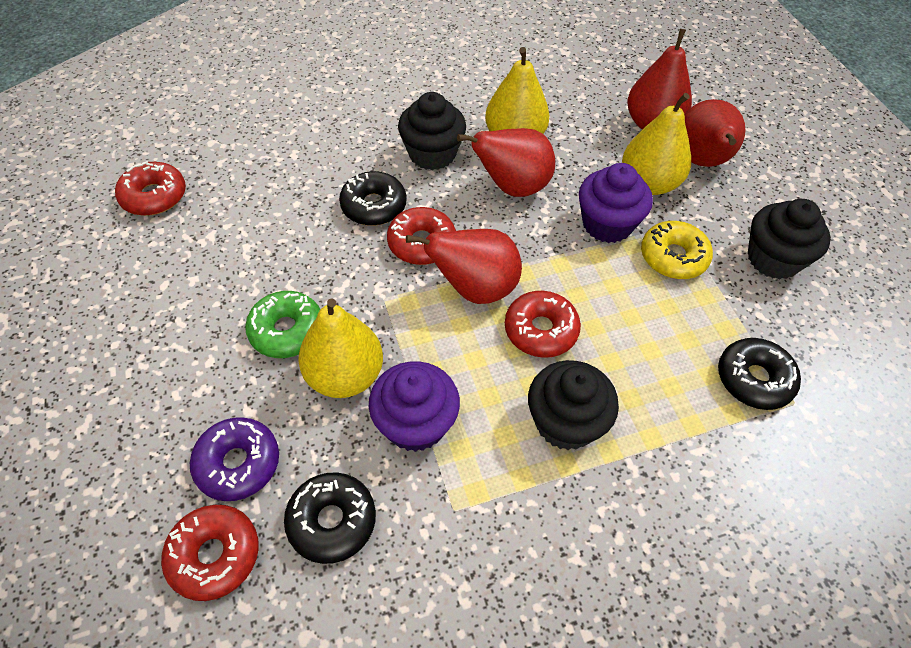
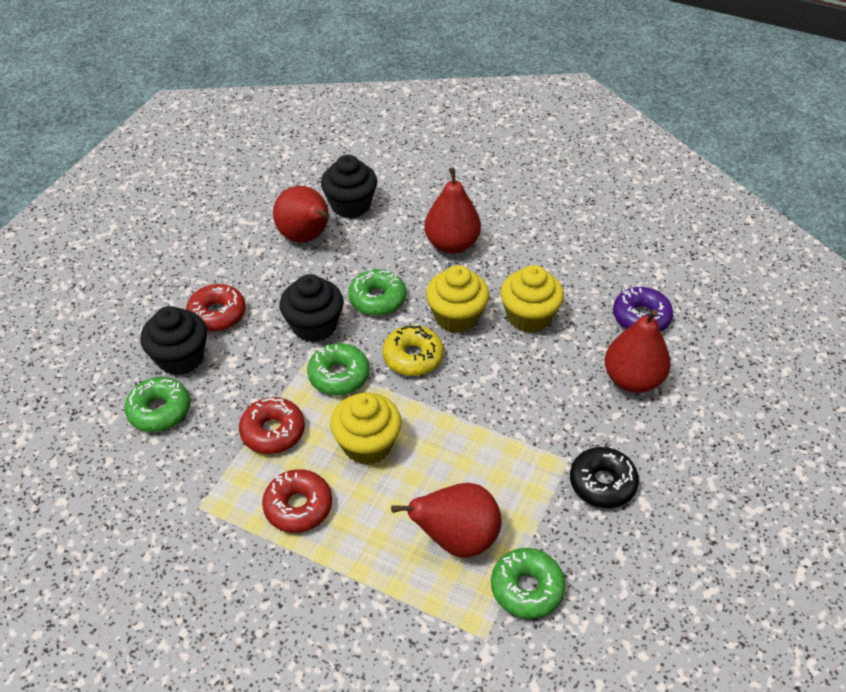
black donut: 3 -> 1
green donut: 1 -> 4
purple cupcake: 2 -> 0
red donut: 4 -> 3
yellow cupcake: 0 -> 3
yellow pear: 3 -> 0

